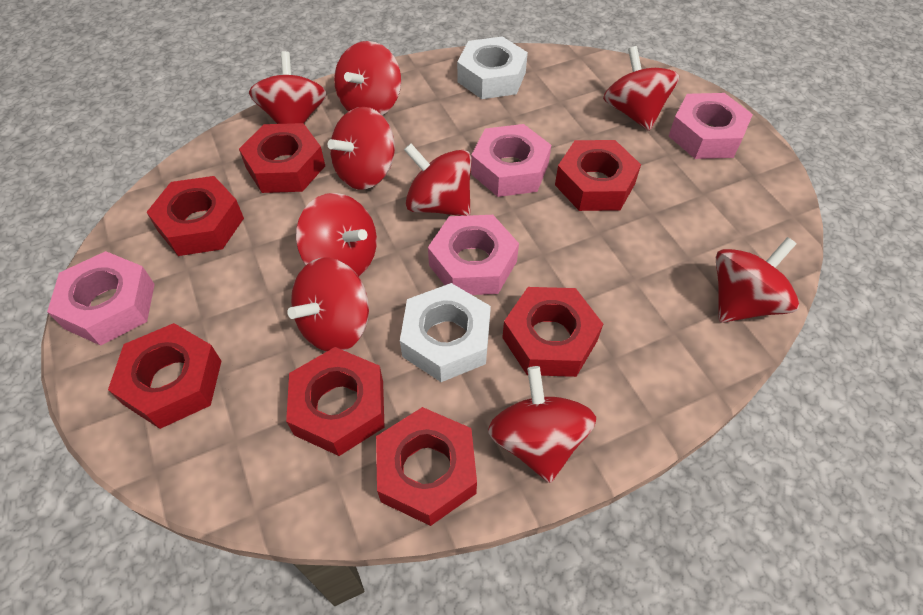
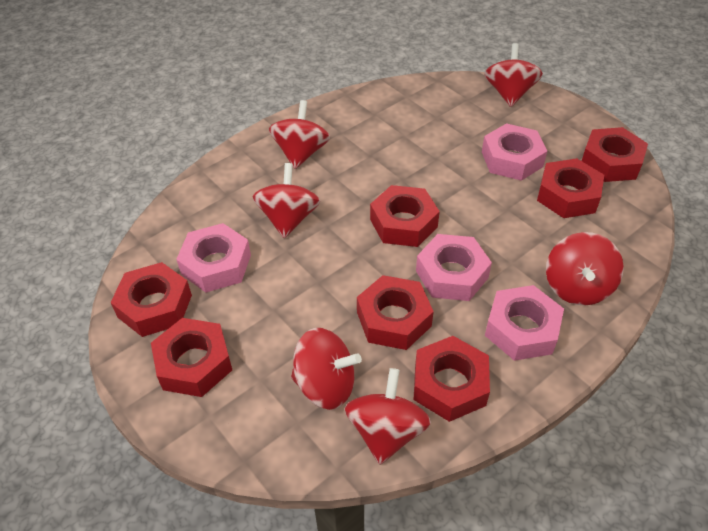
red spinning top: 9 -> 6
white nut: 2 -> 0

